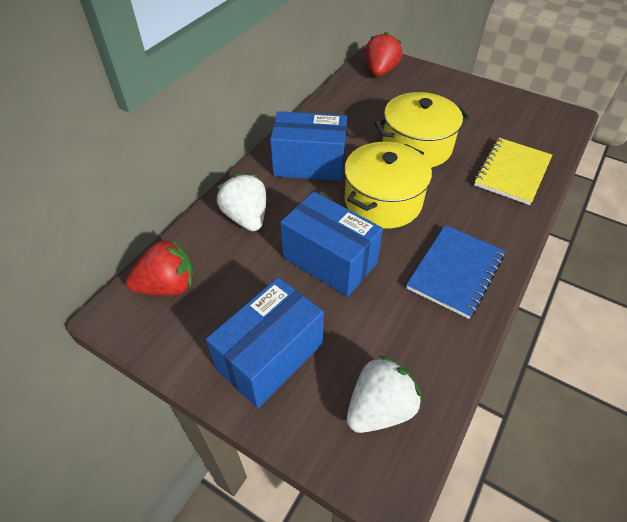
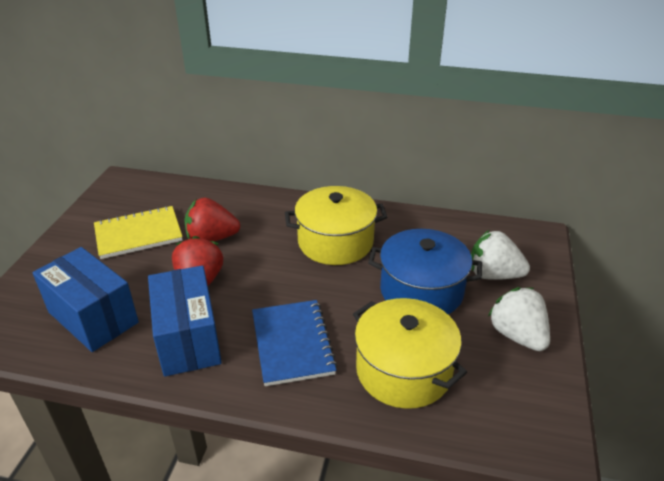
blue box: 3 -> 2
blue pot: 0 -> 1

